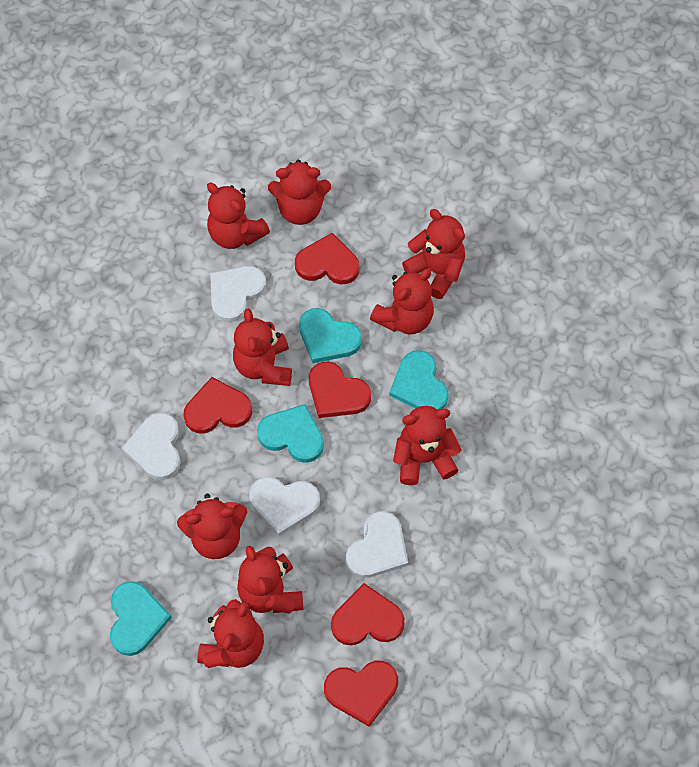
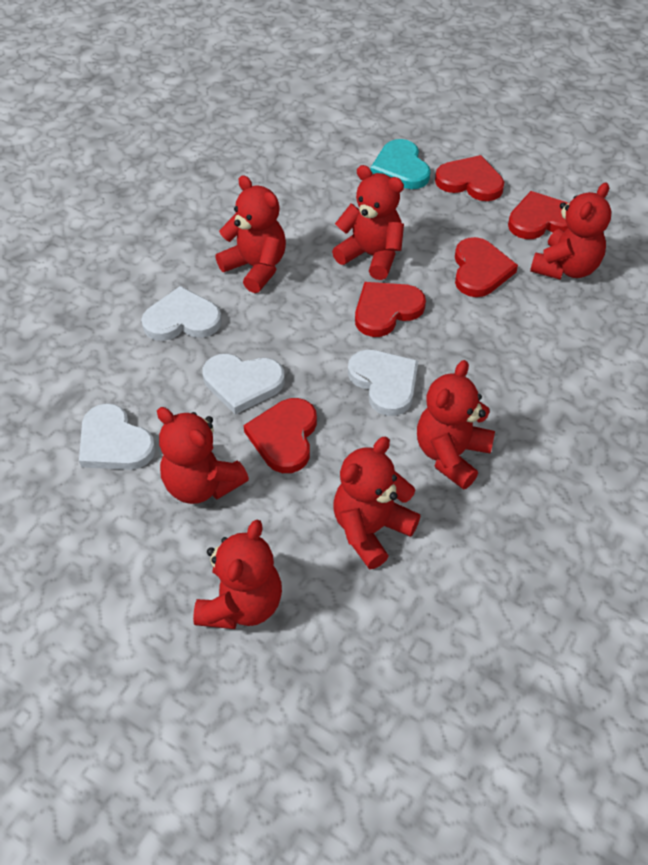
red teddy bear: 9 -> 7
turquoise heart: 4 -> 1

